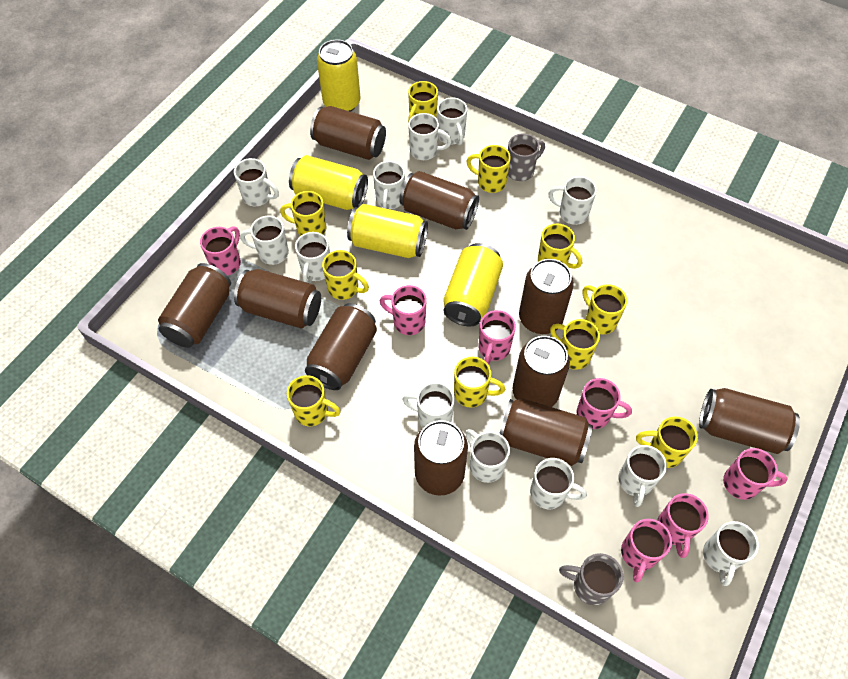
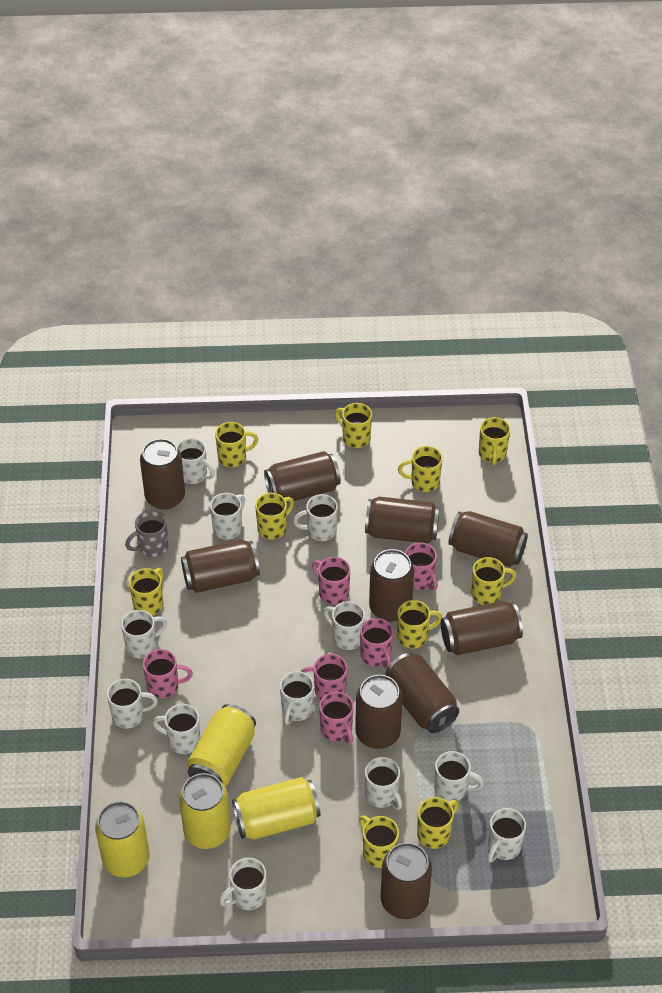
grey mug: 2 -> 1
pink mug: 7 -> 6

